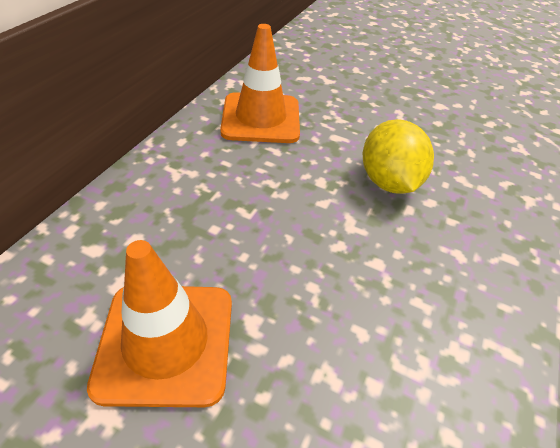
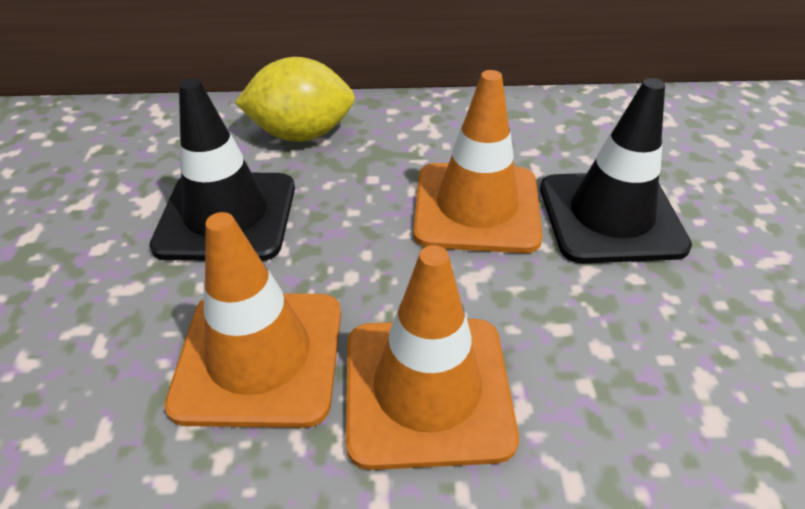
black traffic cone: 0 -> 2
orange traffic cone: 2 -> 3

